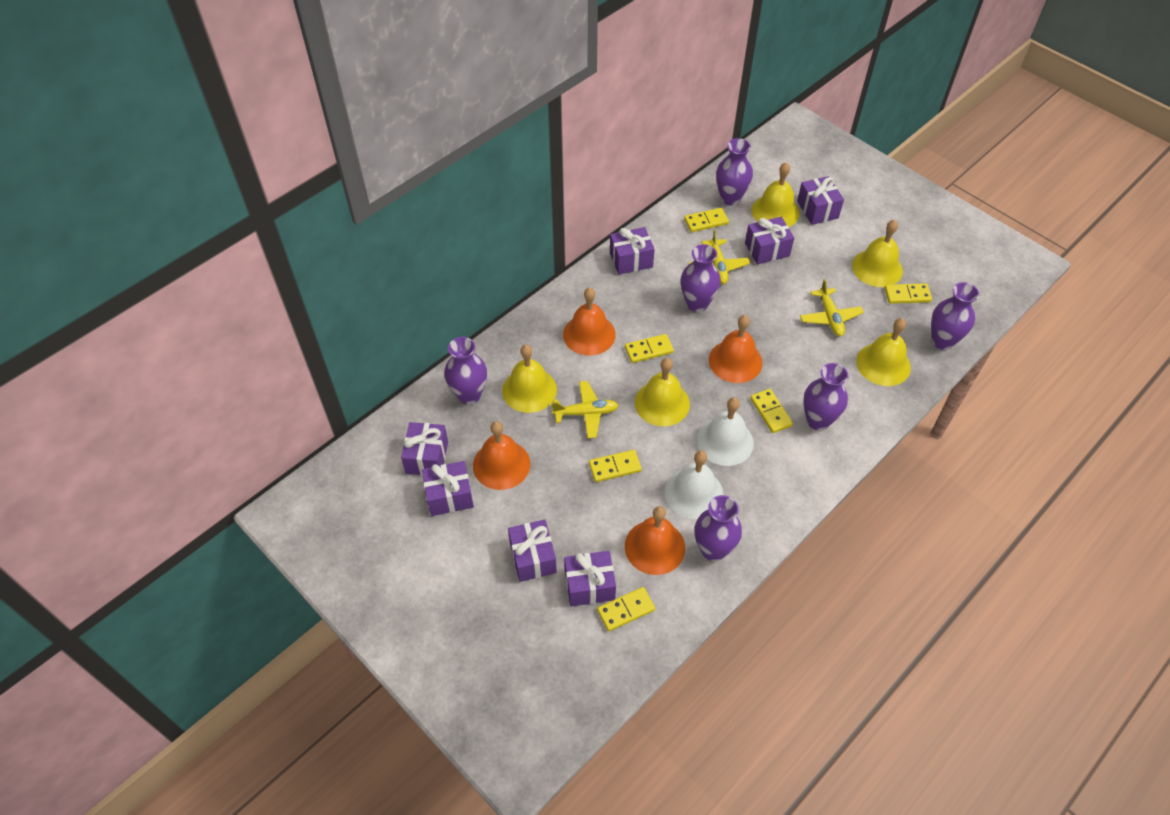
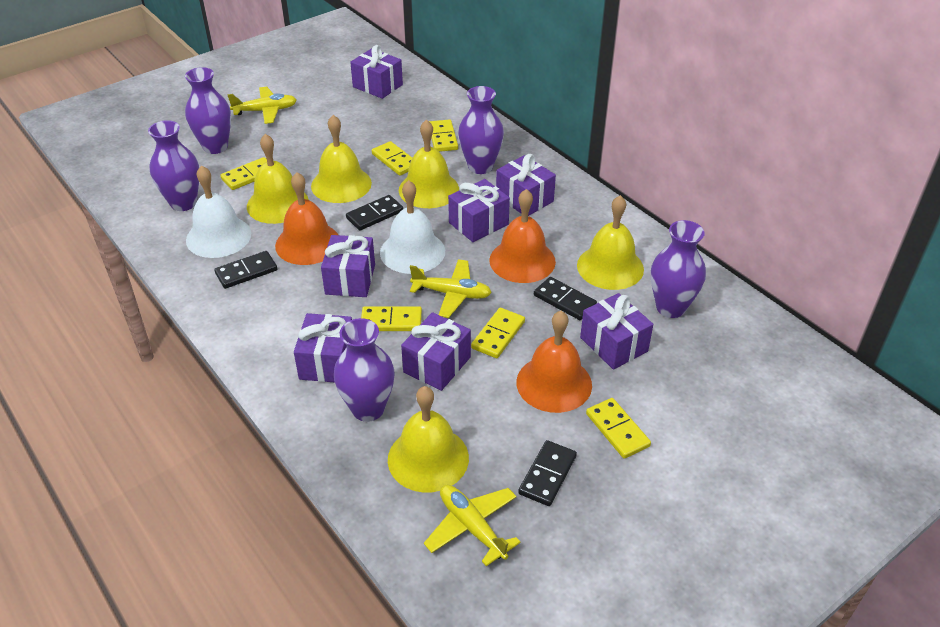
black domino: 0 -> 4
orange bell: 4 -> 3
purple vase: 6 -> 5

